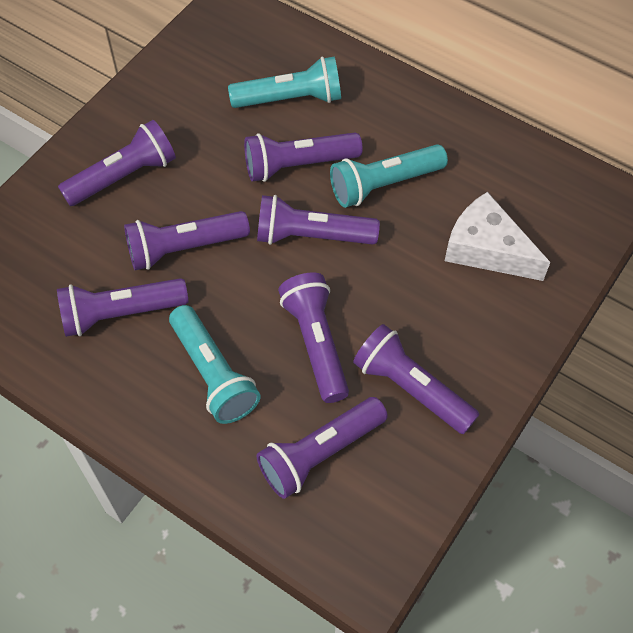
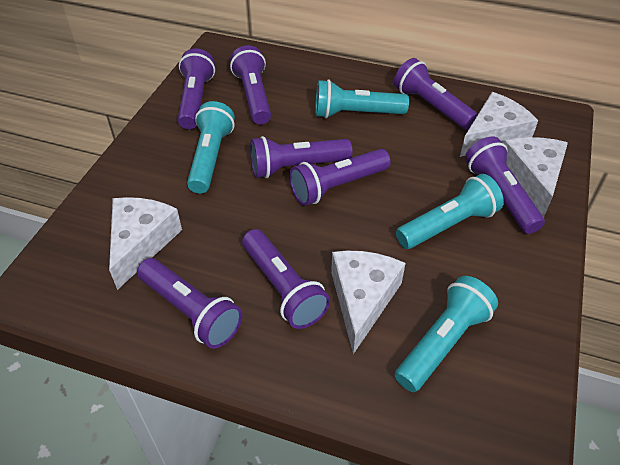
turquoise flashlight: 3 -> 4
white cheese: 1 -> 4

